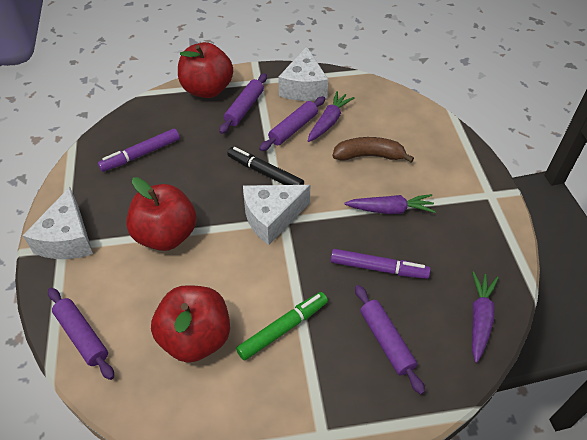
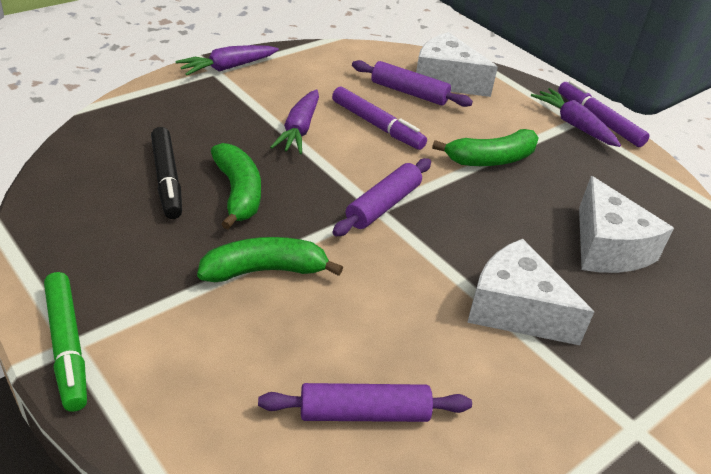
brown banana: 1 -> 0
green banana: 0 -> 3
purple rolling pin: 4 -> 3
red apple: 3 -> 0

